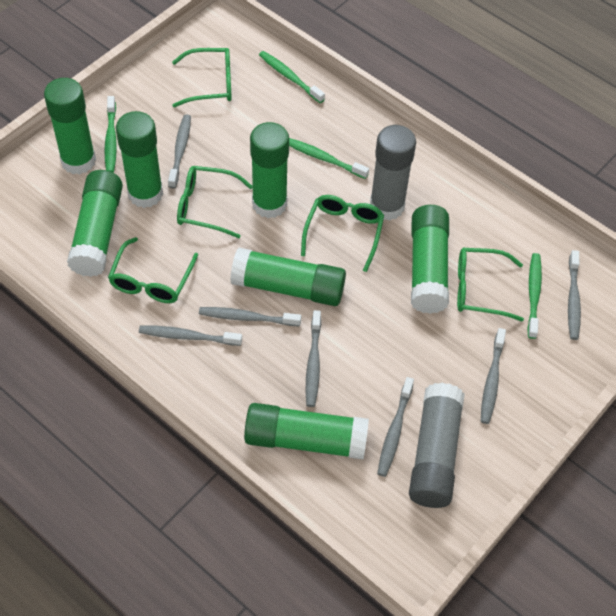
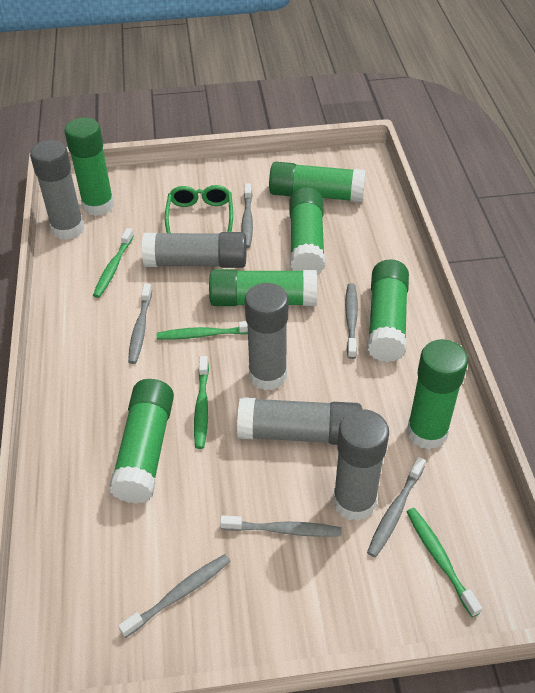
green glasses: 5 -> 1
grey glue stick: 2 -> 5
grey toothbrush: 7 -> 6

